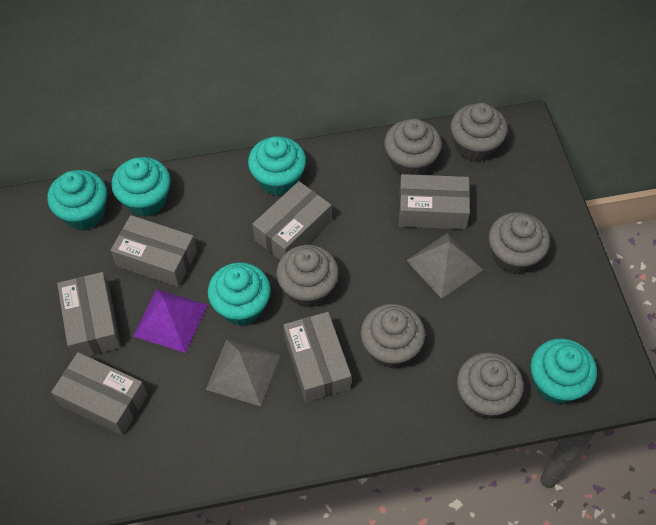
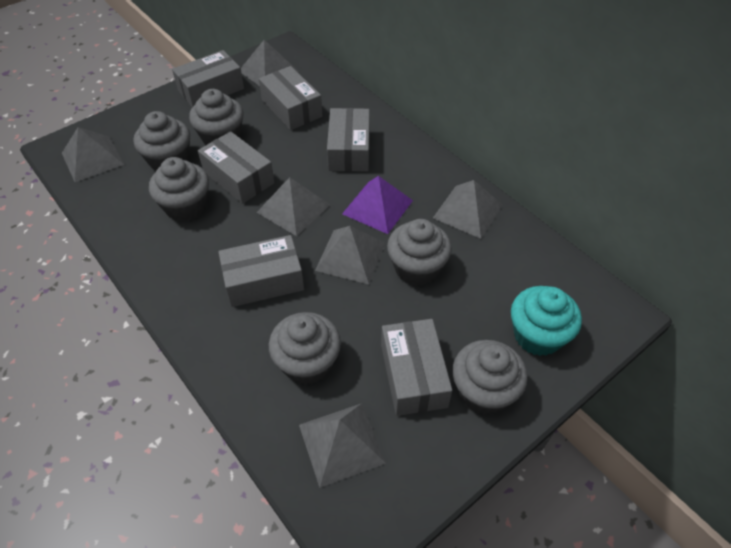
grey pyramid: 2 -> 6
turquoise cupcake: 5 -> 1

